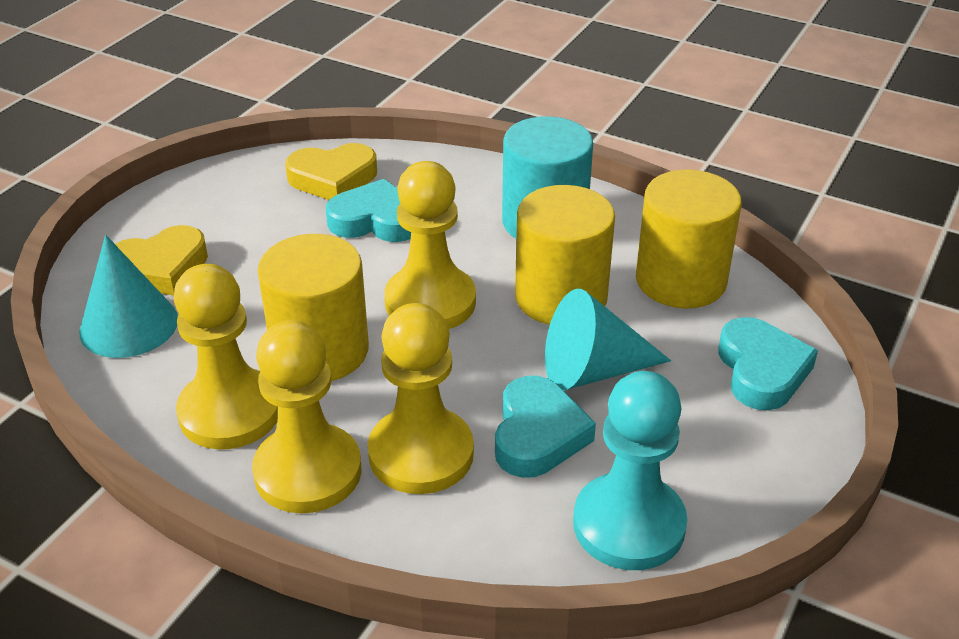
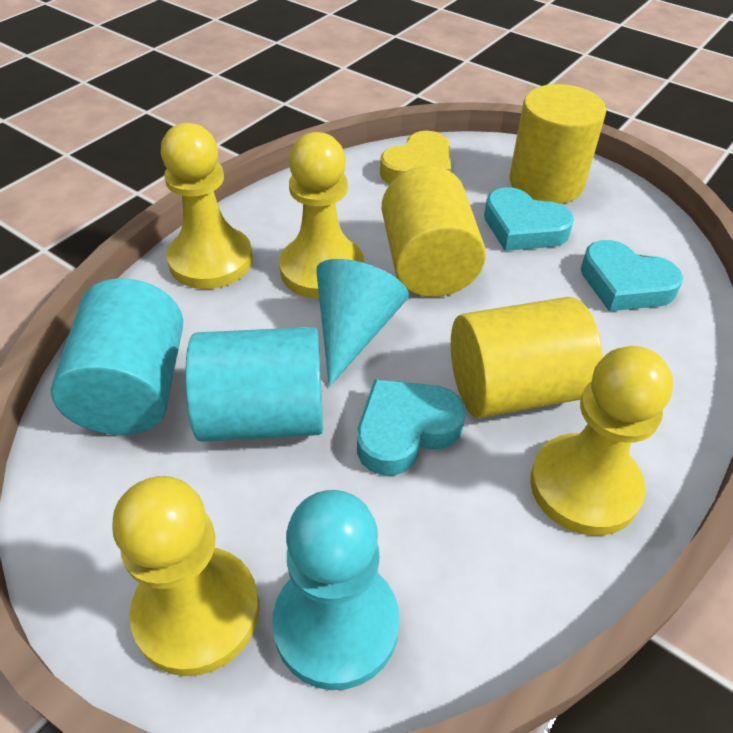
turquoise cone: 2 -> 1
turquoise cylinder: 1 -> 2
yellow heart: 2 -> 1

